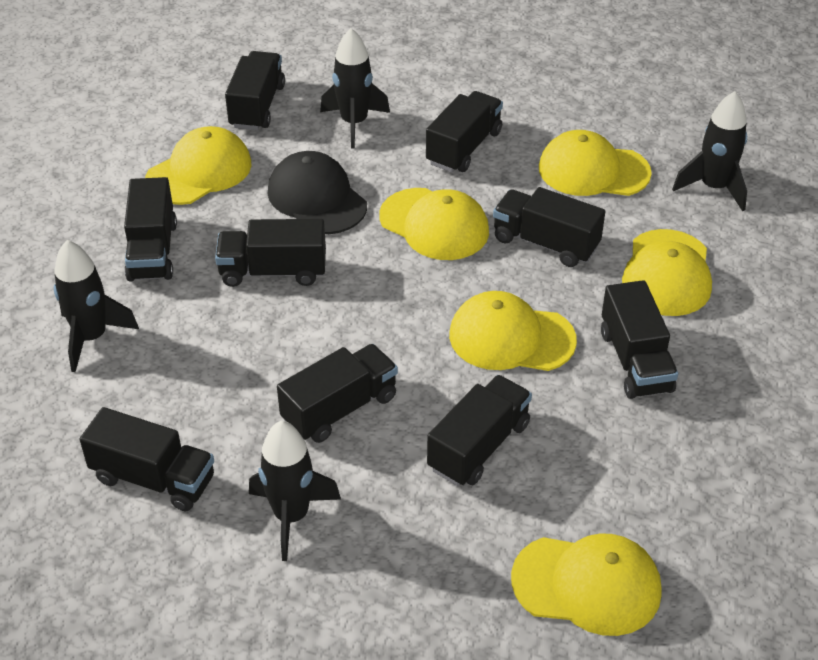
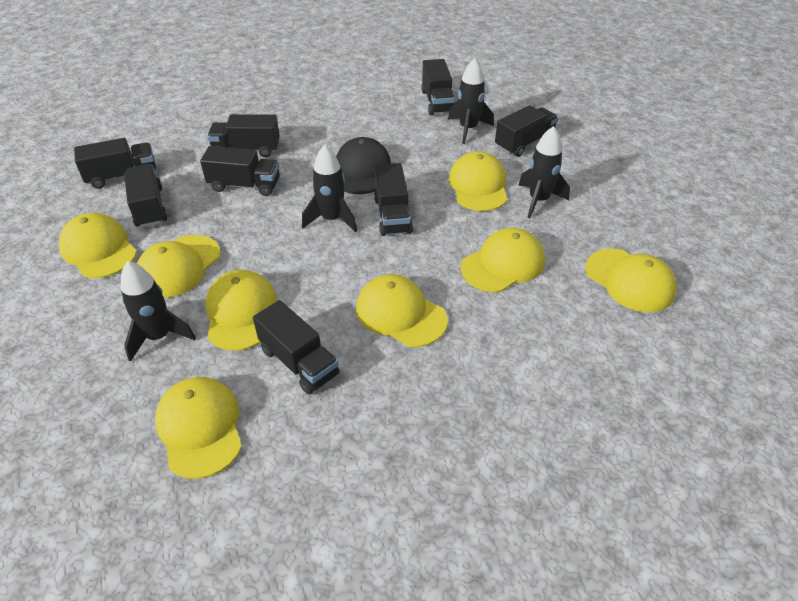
black truck: 9 -> 8
yellow cap: 6 -> 8

